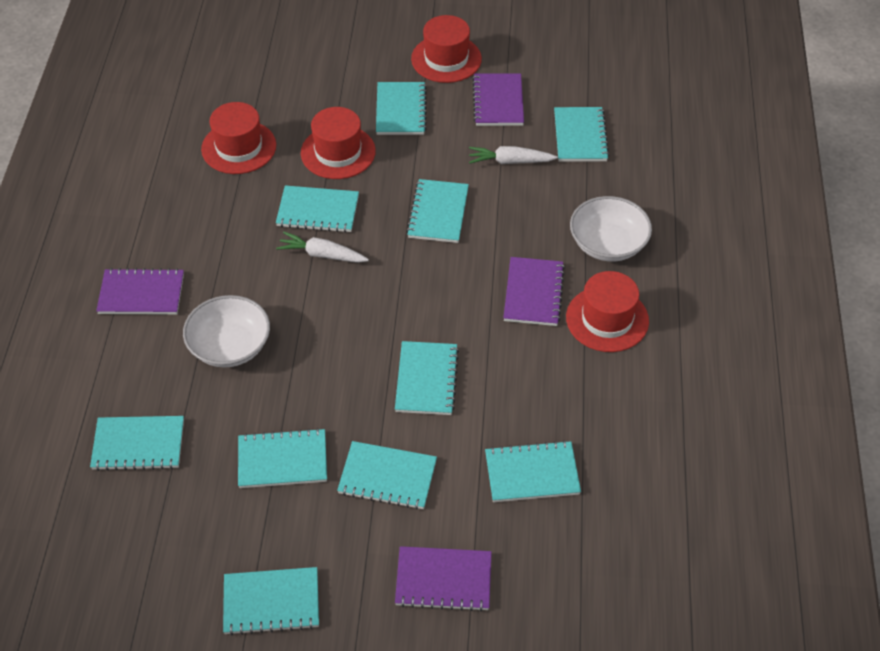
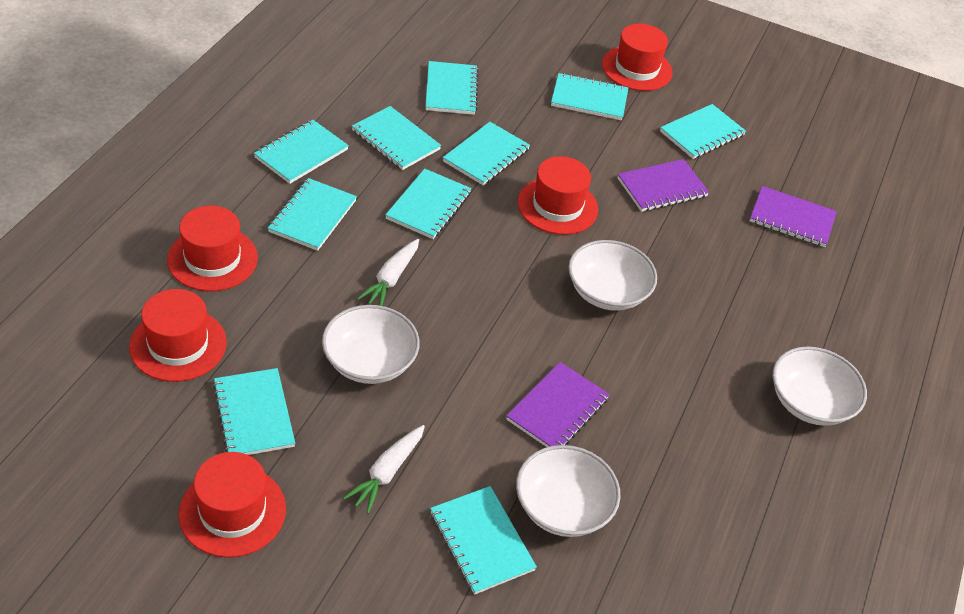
purple notebook: 4 -> 3
red hat: 4 -> 5
white bowl: 2 -> 4

